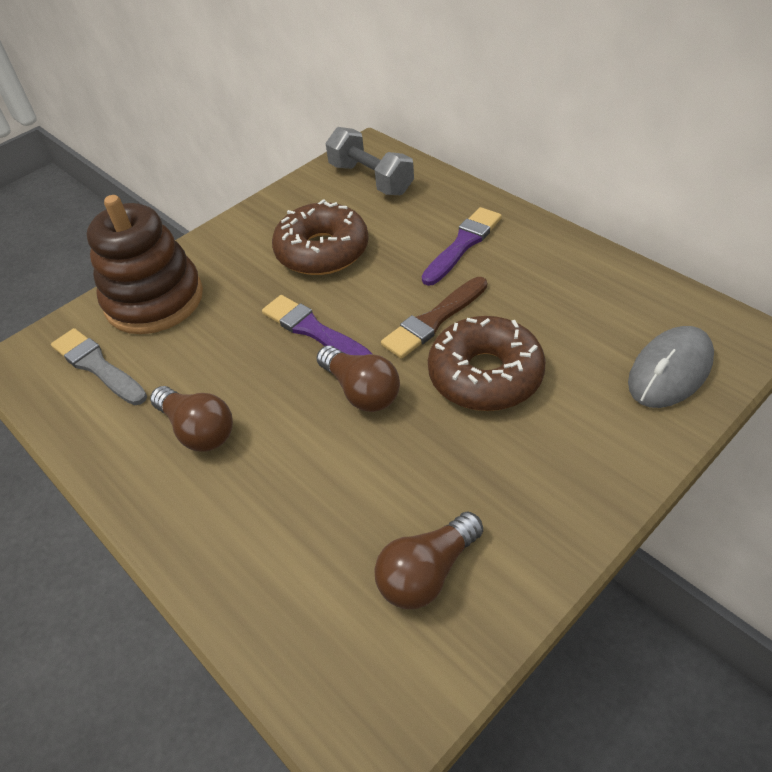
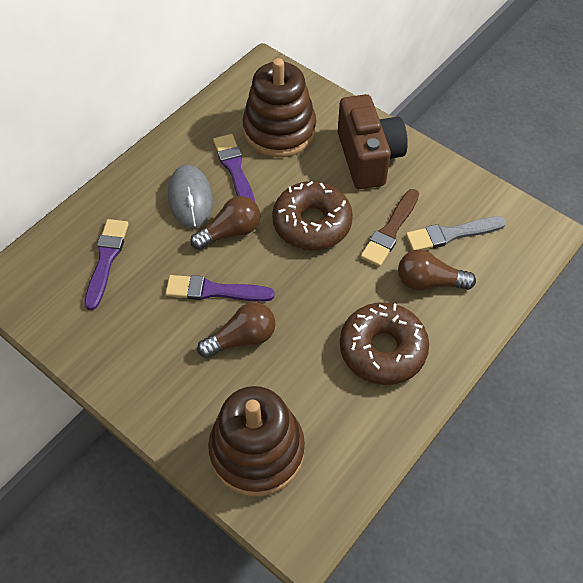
brown camera: 0 -> 1
brown stacking toy: 1 -> 2
grey dumbbell: 1 -> 0
purple brush: 2 -> 3

